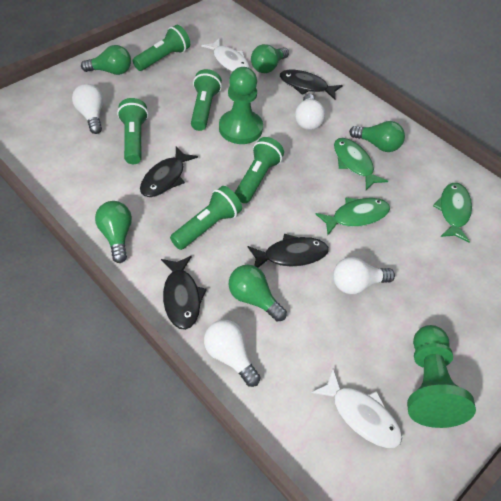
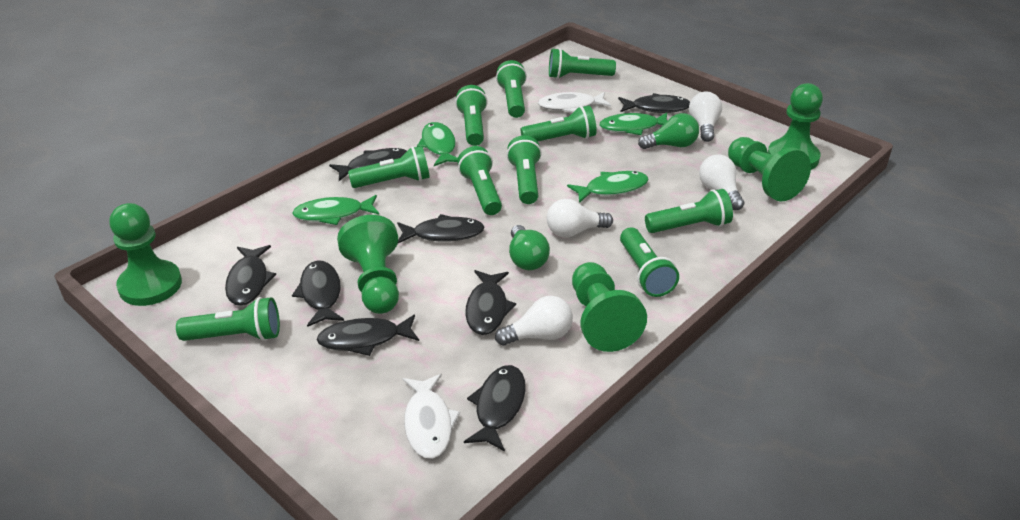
black fish: 4 -> 8
green fish: 3 -> 4
green flashlight: 5 -> 10
green light bulb: 5 -> 2
green pawn: 2 -> 5

